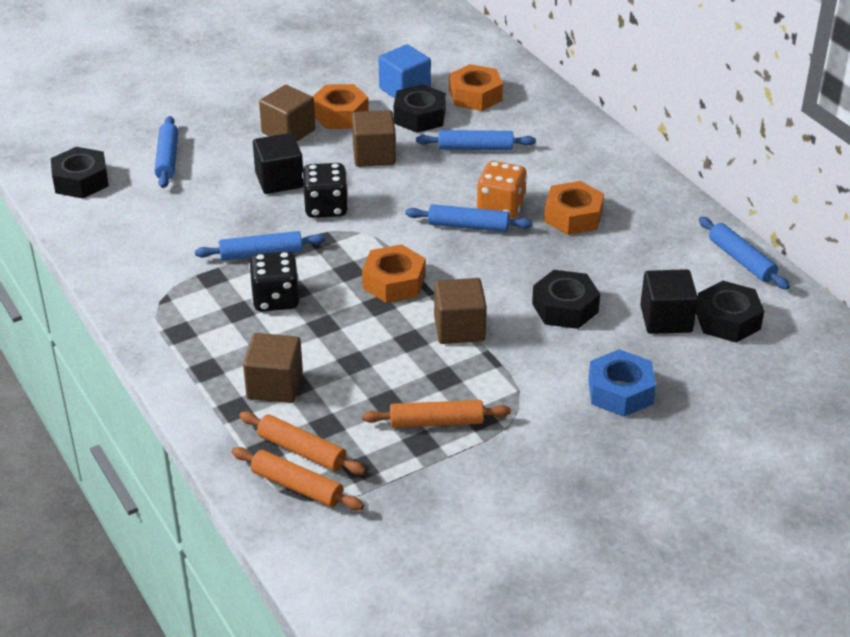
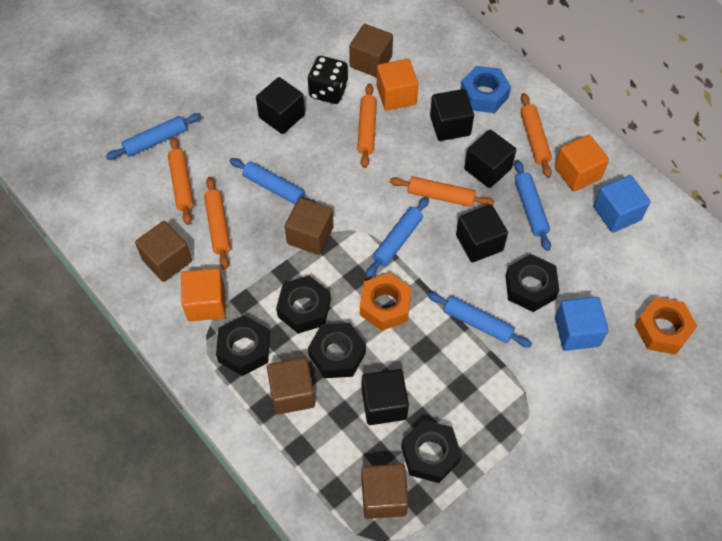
black cube: 2 -> 5
black dice: 2 -> 1
black nut: 4 -> 5
blue cube: 1 -> 2
brown cube: 4 -> 5
orange cube: 0 -> 3
orange dice: 1 -> 0
orange nut: 4 -> 2
orange rolling pin: 3 -> 5

